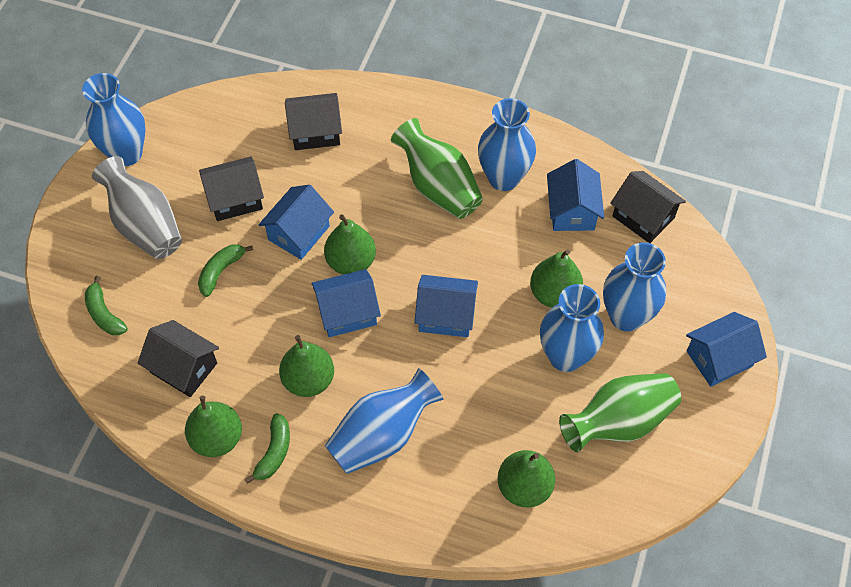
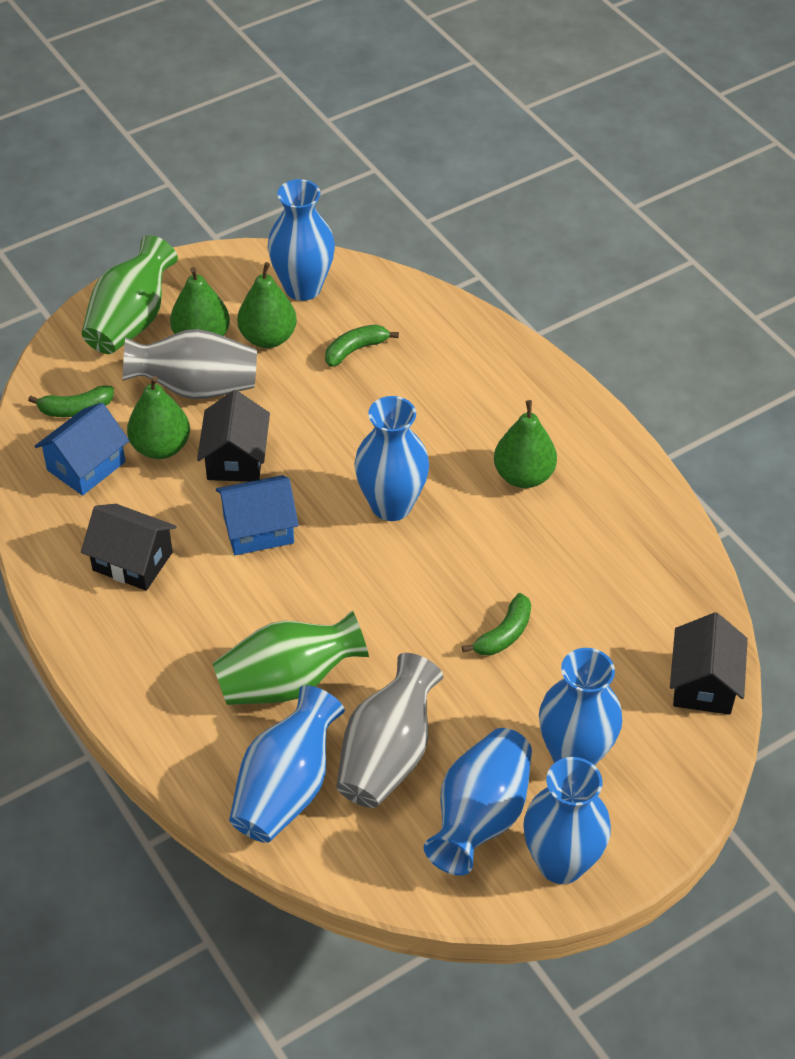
black house: 4 -> 3
blue house: 5 -> 2
blue vase: 5 -> 6
green pear: 5 -> 4
grey vase: 1 -> 2

